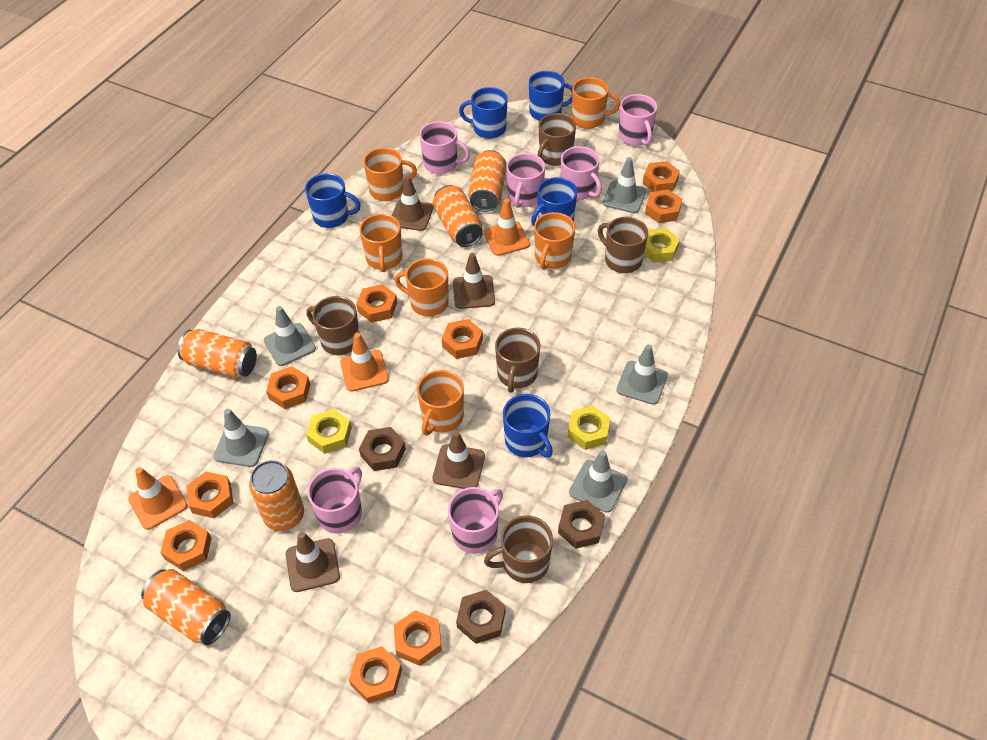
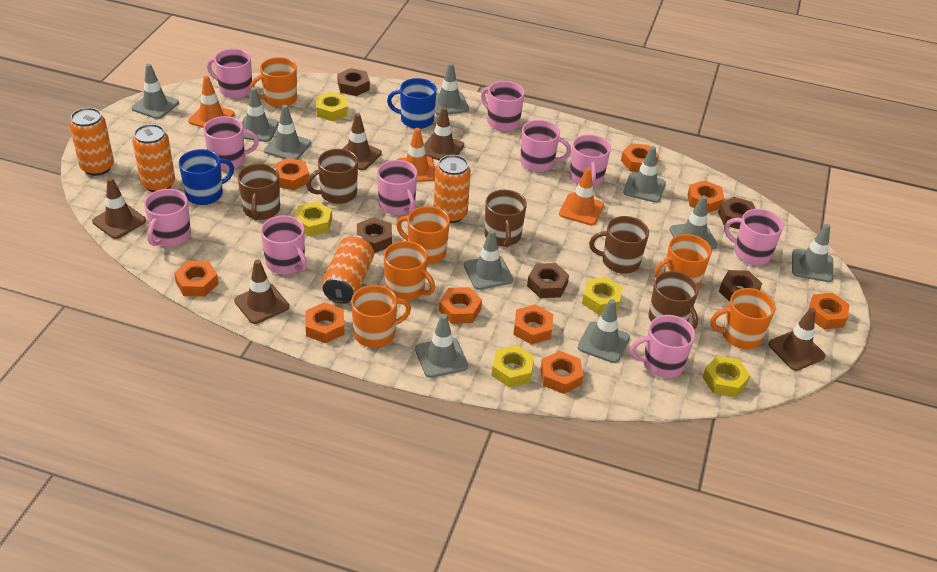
blue mug: 5 -> 2
brown nut: 3 -> 5
brown traffic cone: 4 -> 5
grey traffic cone: 5 -> 10
orange can: 5 -> 4
pink mug: 6 -> 10
yellow nut: 3 -> 5

